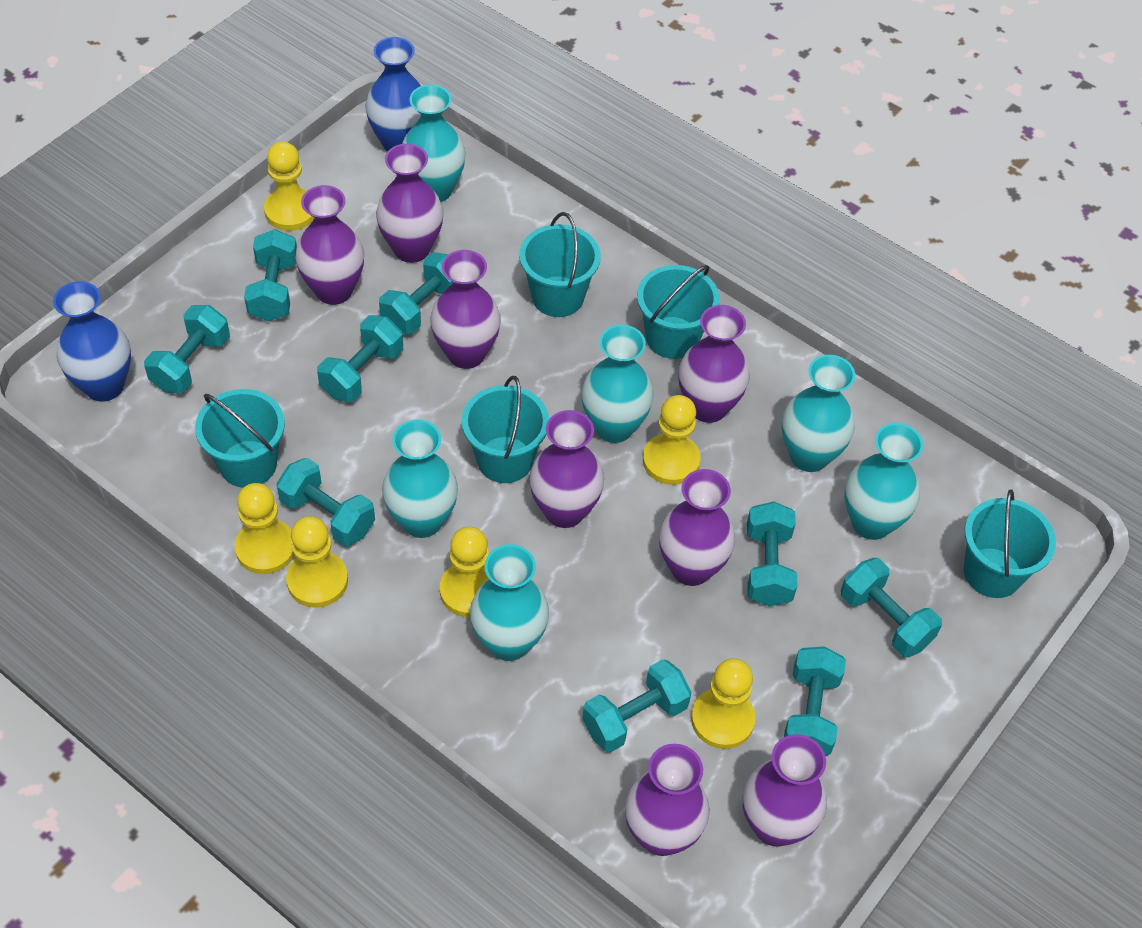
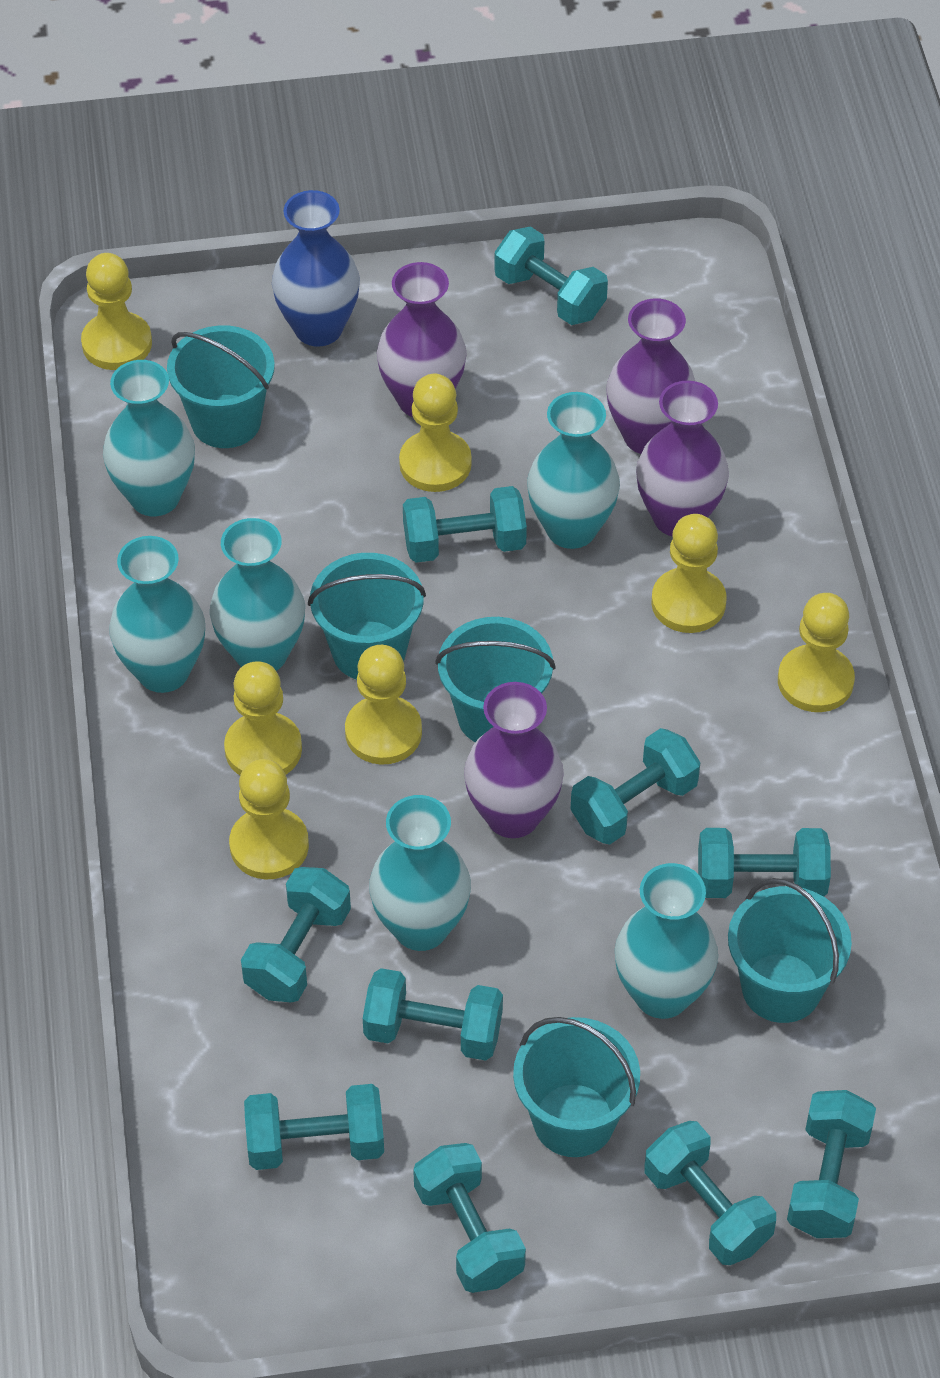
blue vase: 2 -> 1
purple vase: 8 -> 4
turquoise dumbbell: 9 -> 10
yellow pawn: 6 -> 7

